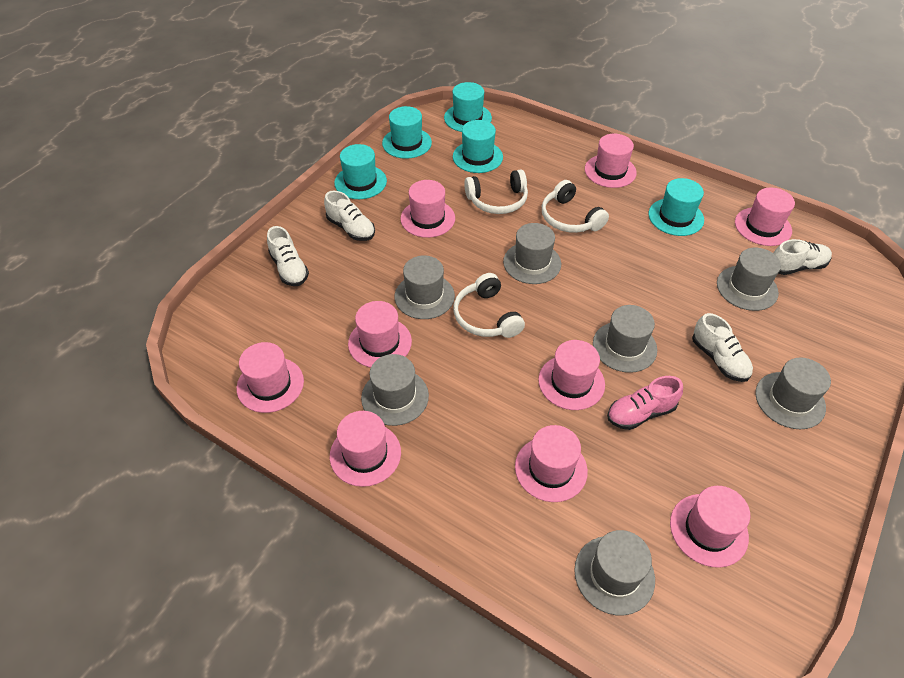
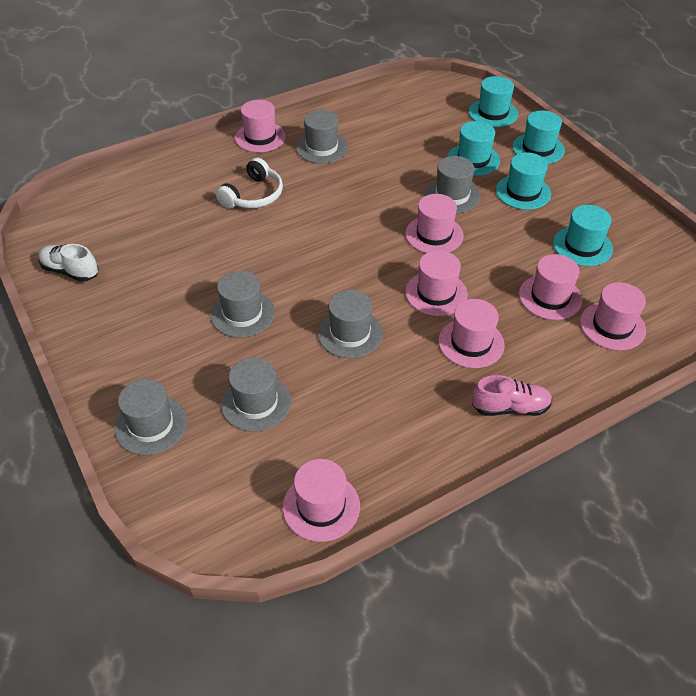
grey hat: 7 -> 6
pink hat: 9 -> 7
white headphones: 3 -> 1
white shoe: 4 -> 1

